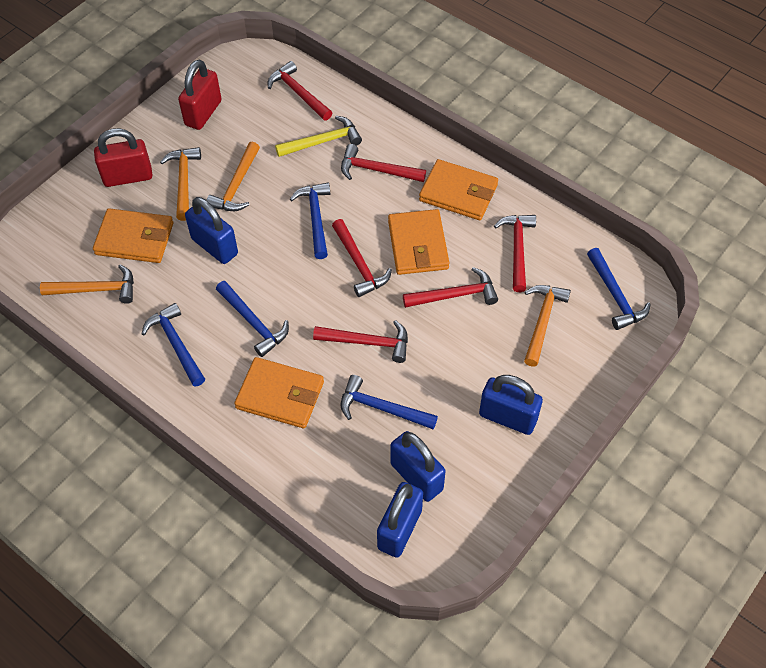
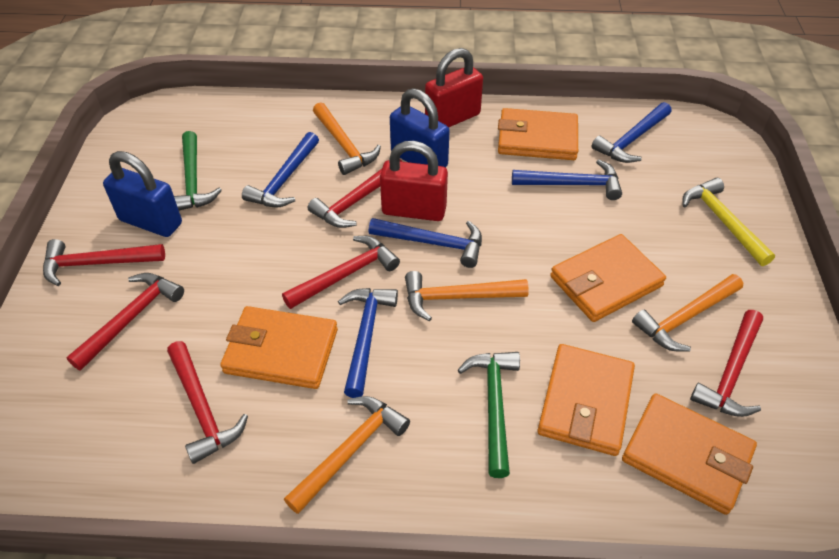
blue padlock: 4 -> 2
green hammer: 0 -> 2
orange wallet: 4 -> 5

